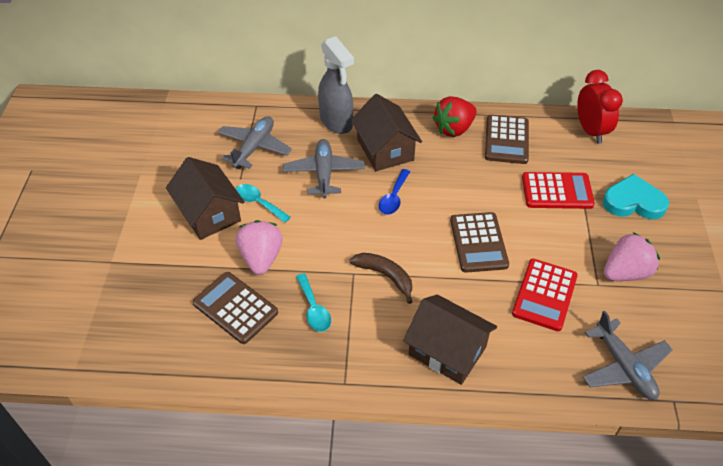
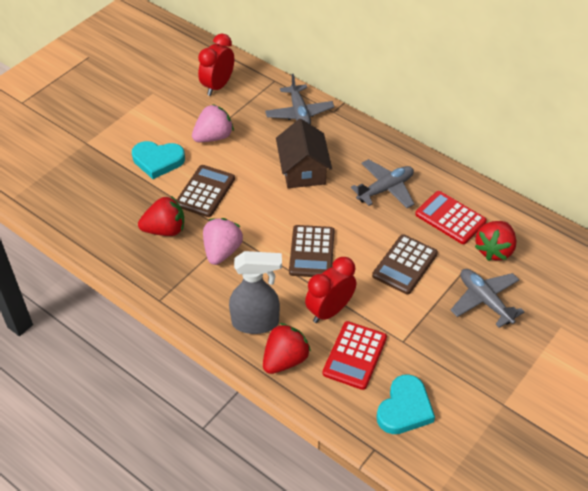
blue spoon: 1 -> 0
brown banana: 1 -> 0
brown house: 3 -> 1
red clock: 1 -> 2
red strawberry: 1 -> 3
turquoise heart: 1 -> 2
turquoise spoon: 2 -> 0

